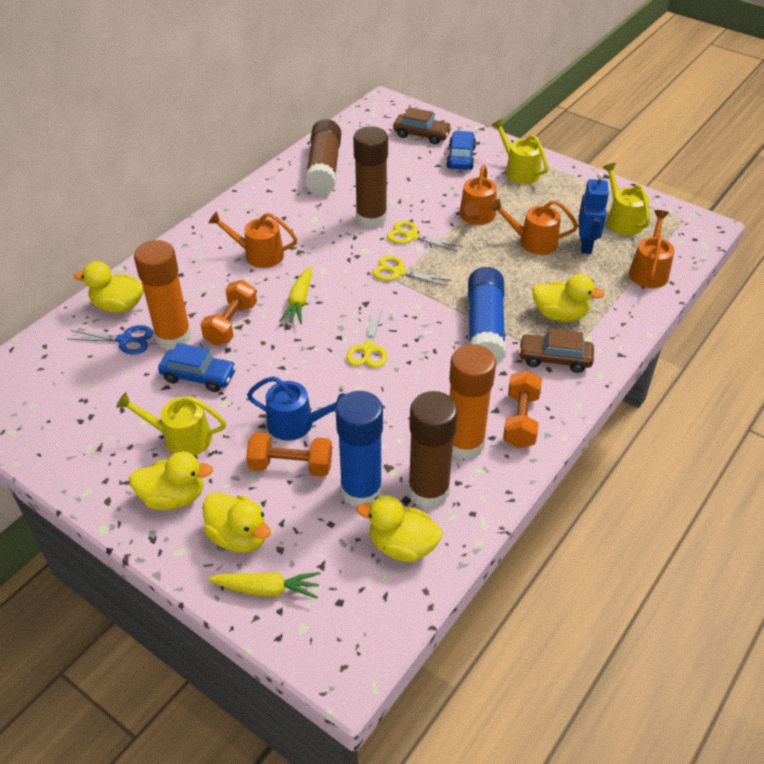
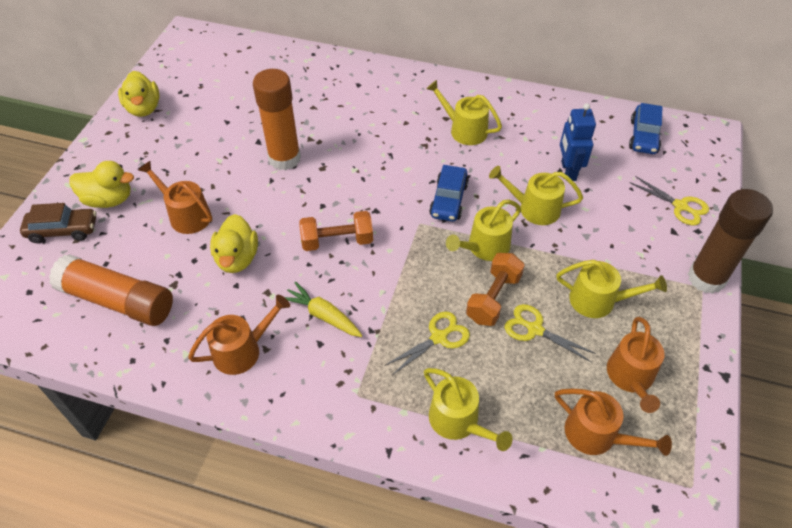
blue glue stick: 2 -> 0
blue scissors: 1 -> 0
blue watering can: 1 -> 0
brown car: 2 -> 1
brown glue stick: 3 -> 1
orange dumbbell: 3 -> 2
yellow carrot: 2 -> 1
yellow duck: 5 -> 3
yellow watering can: 3 -> 5

